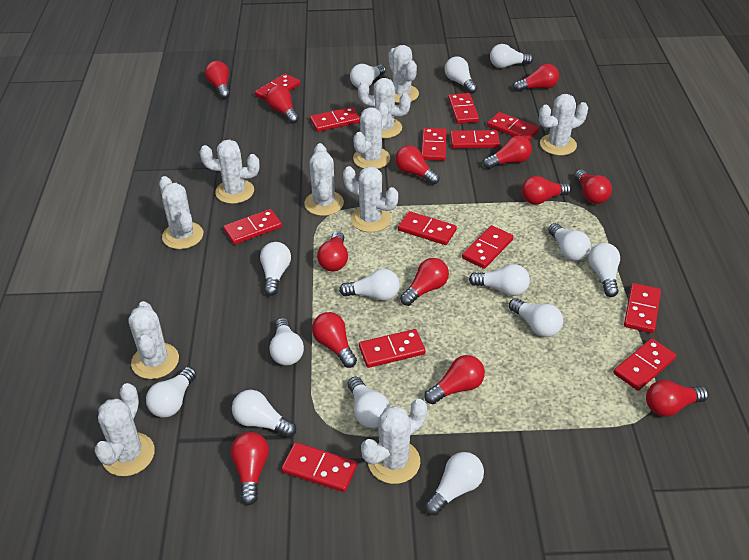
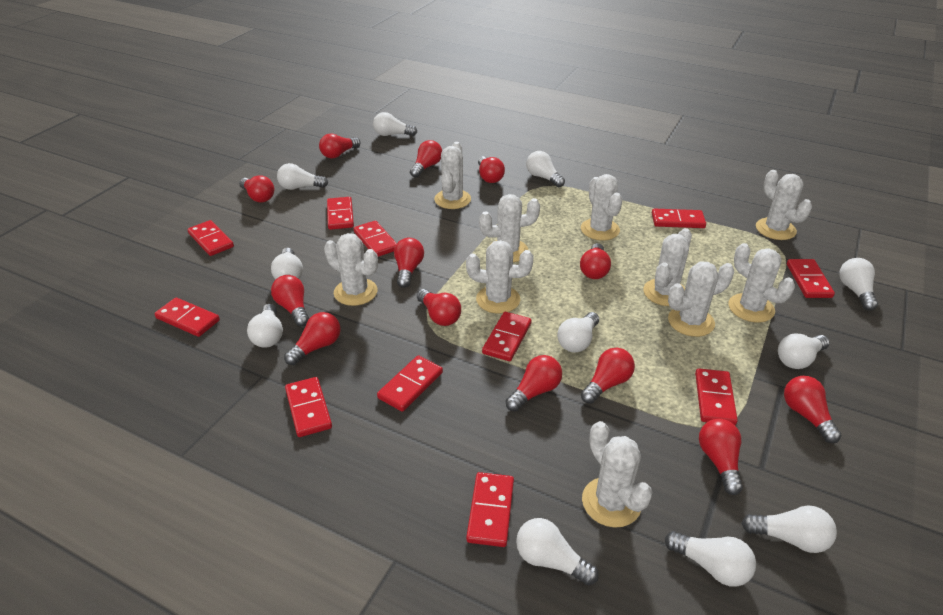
red domino: 13 -> 11
white cactus: 11 -> 10
white light bulb: 14 -> 11

